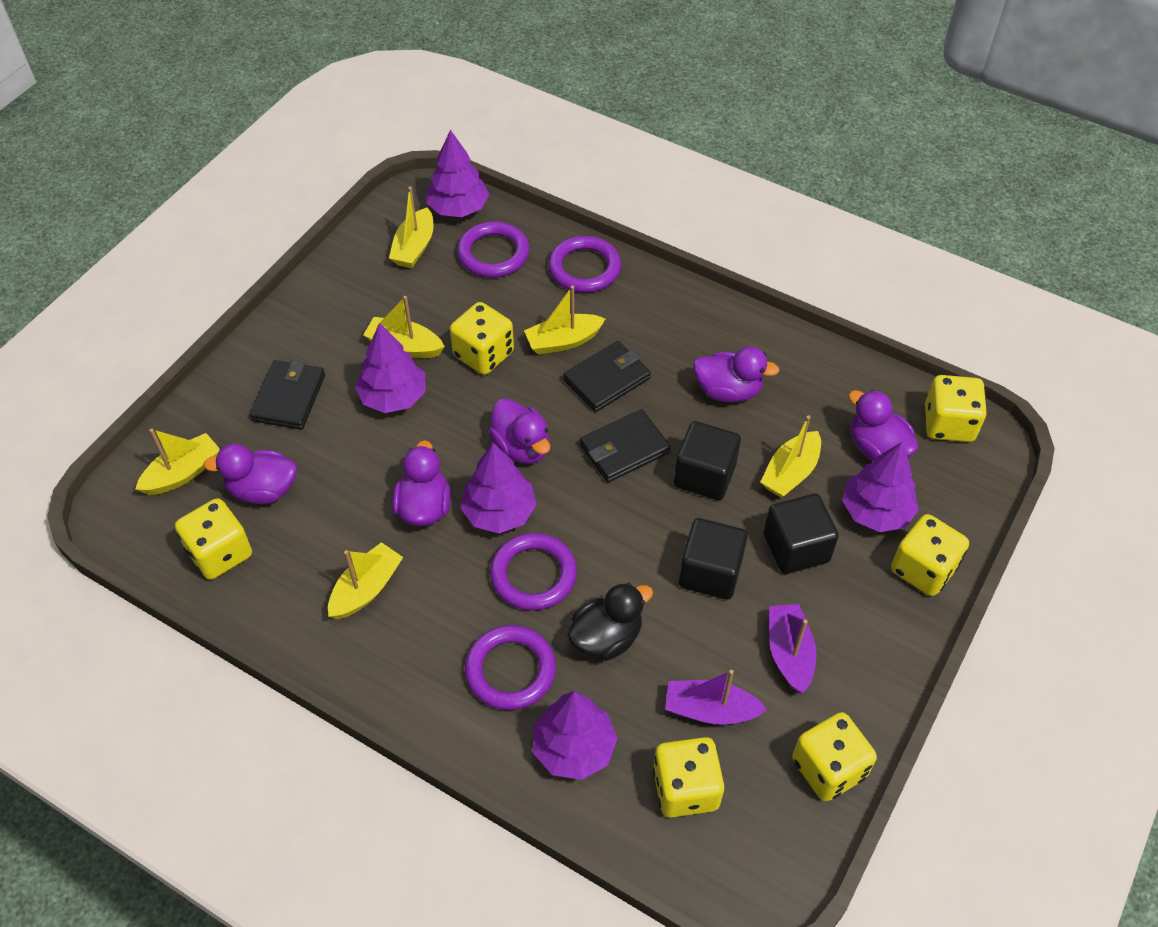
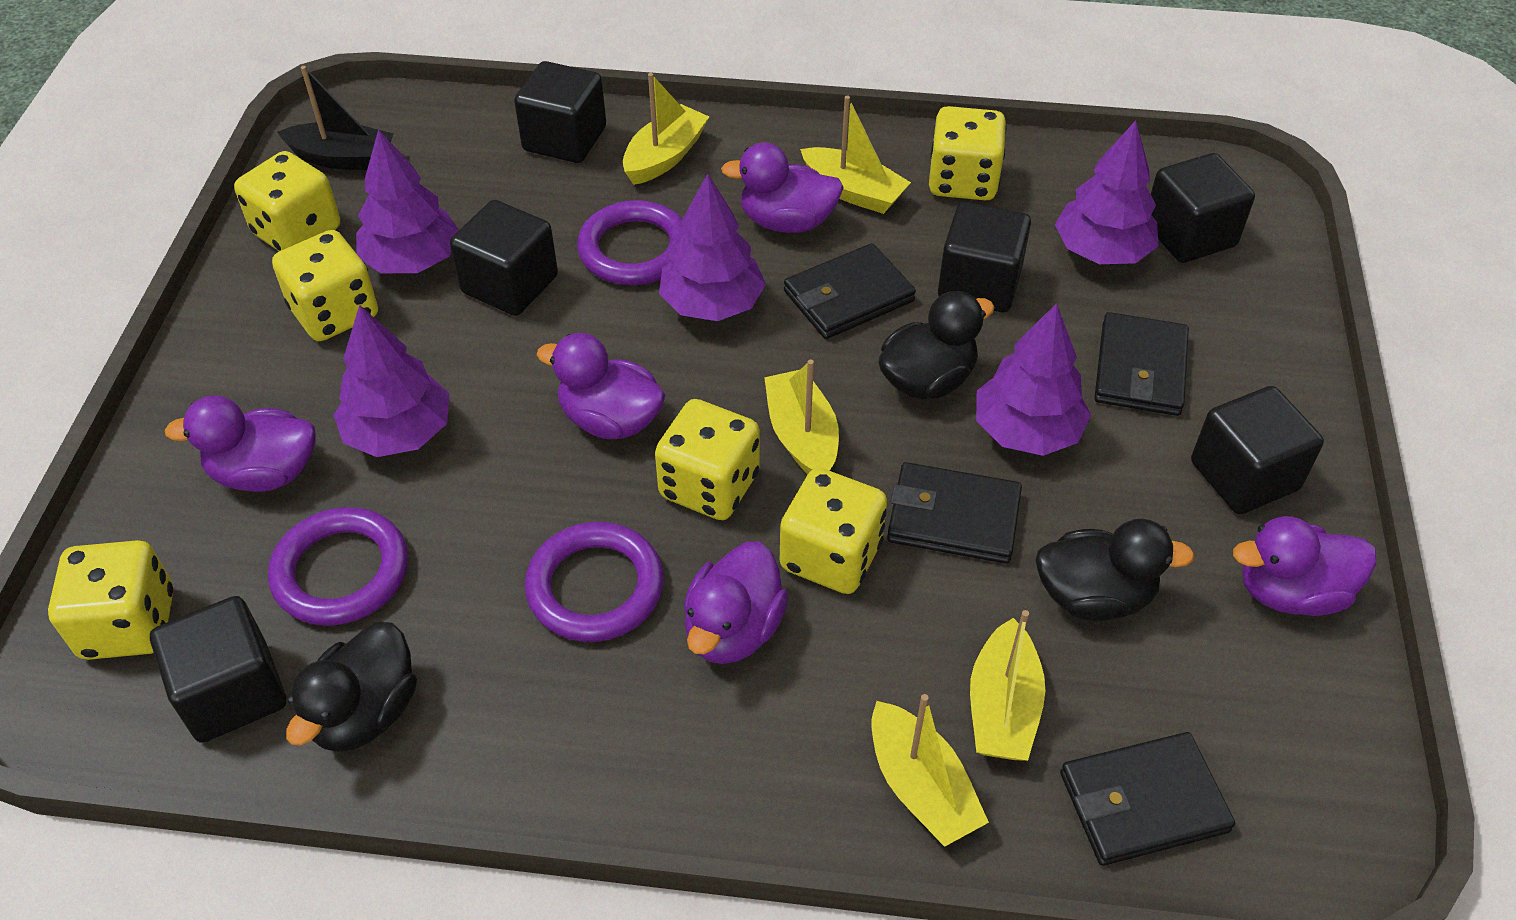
black boat: 0 -> 1
black cube: 3 -> 6
black duck: 1 -> 3
black wallet: 3 -> 4
purple boat: 2 -> 0
purple ring: 4 -> 3
yellow boat: 6 -> 5

